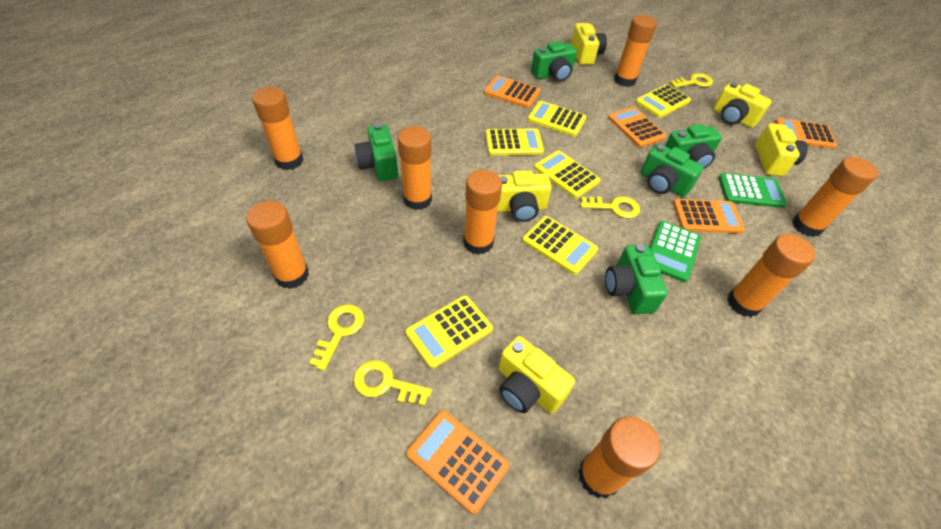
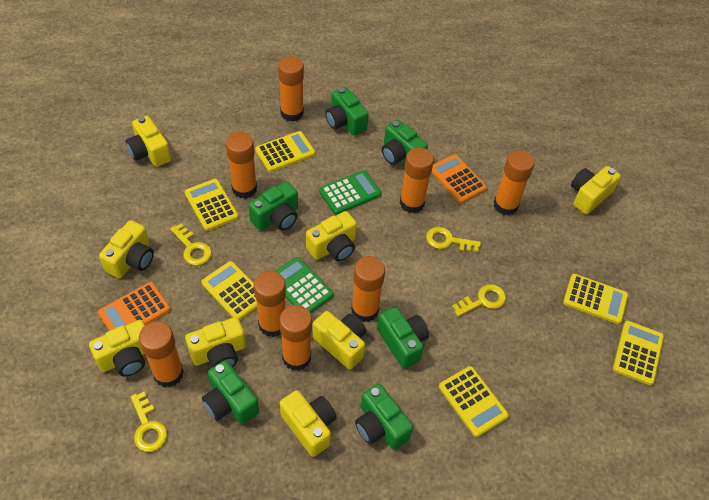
green camera: 5 -> 6
orange calculator: 5 -> 2
yellow camera: 5 -> 8

